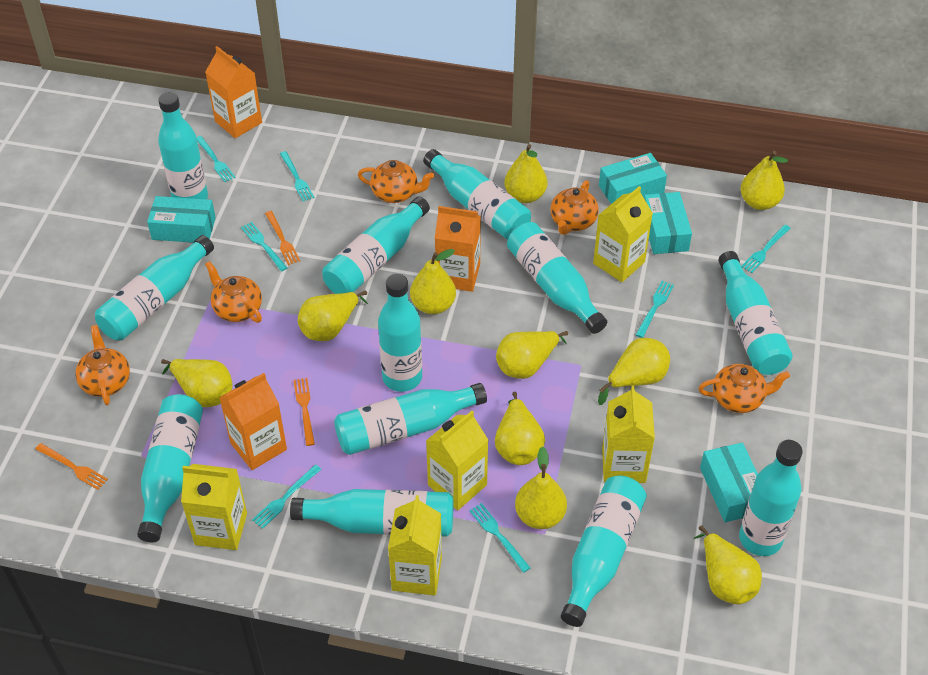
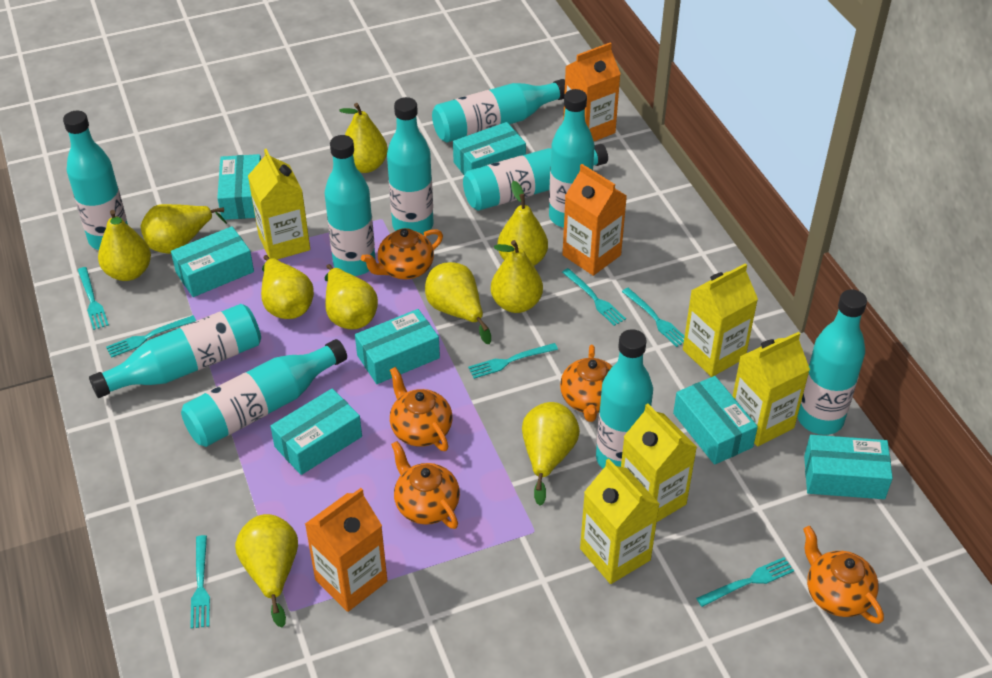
orange fork: 3 -> 0
turquoise bottle: 12 -> 10
turquoise box: 4 -> 7

